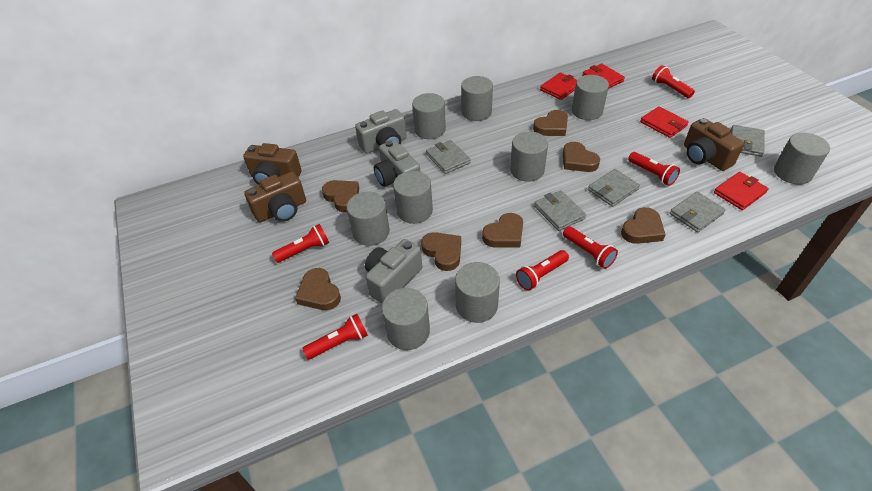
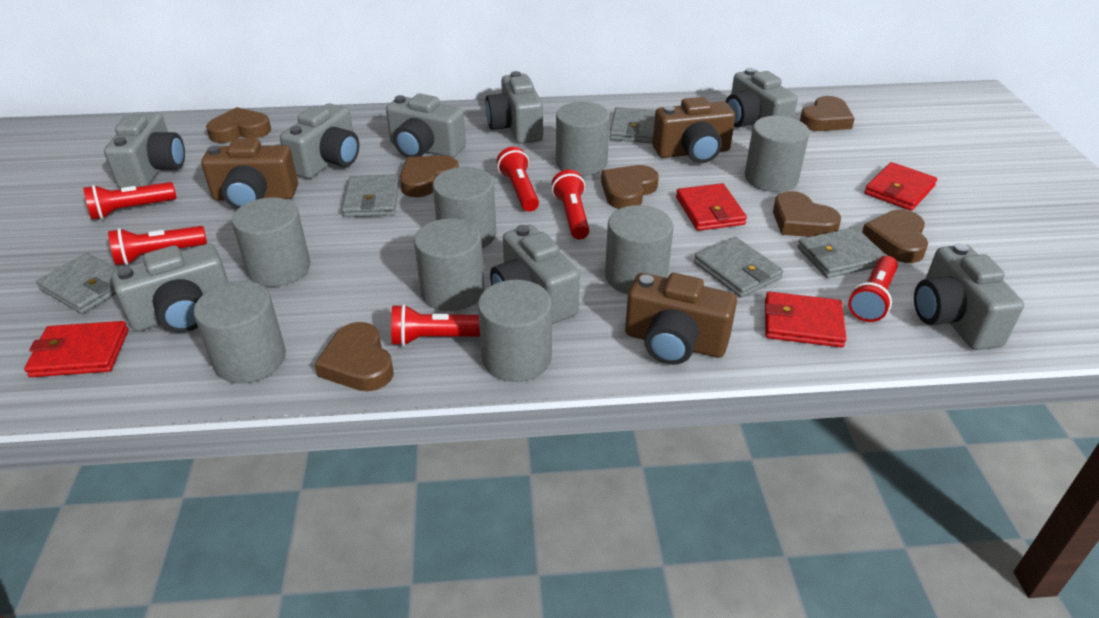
grey camera: 3 -> 8
grey cylinder: 9 -> 8

